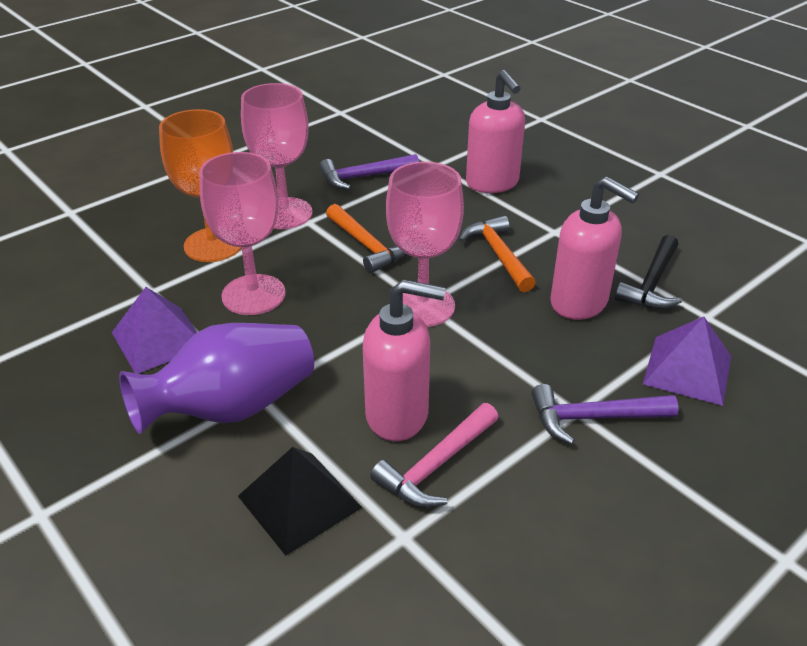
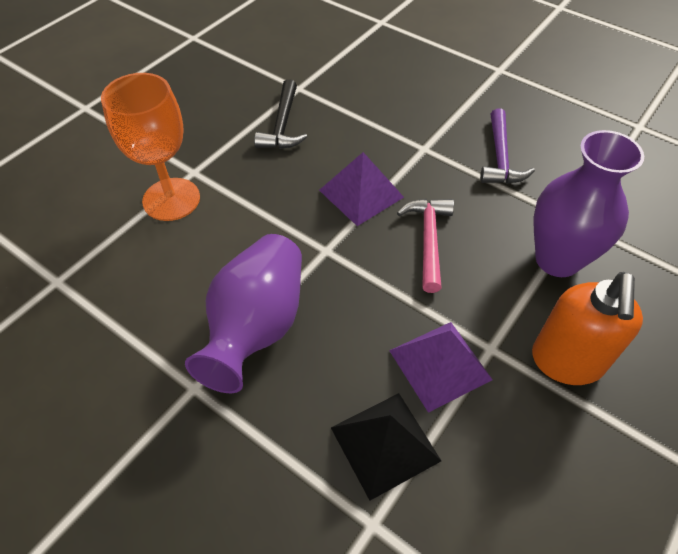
orange hammer: 2 -> 0
orange soap dispenser: 0 -> 1
pink goblet: 3 -> 0
pink soap dispenser: 3 -> 0
purple hammer: 2 -> 1
purple vase: 1 -> 2

